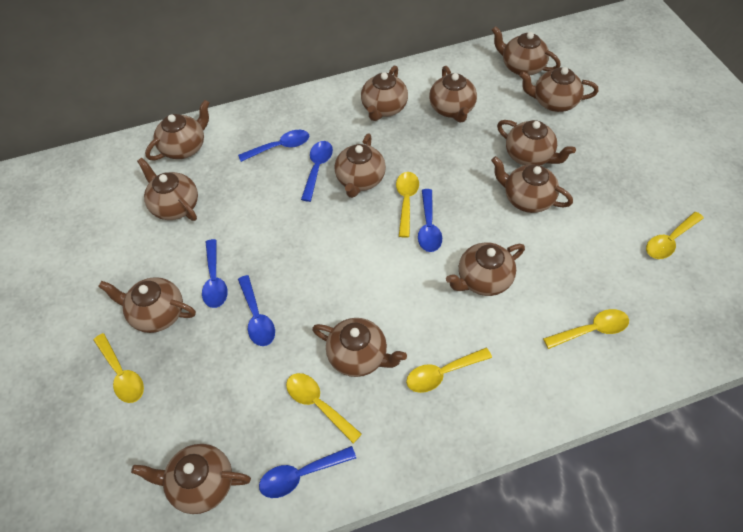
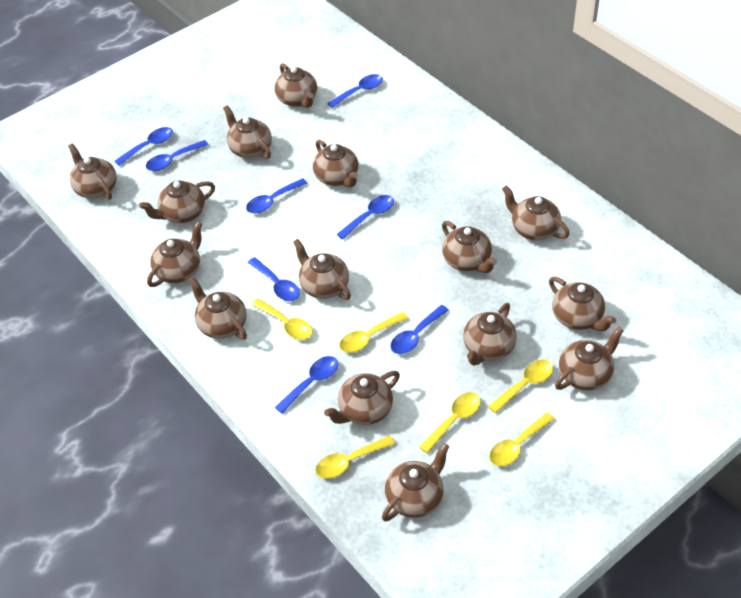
blue spoon: 6 -> 8
brown teapot: 13 -> 15

